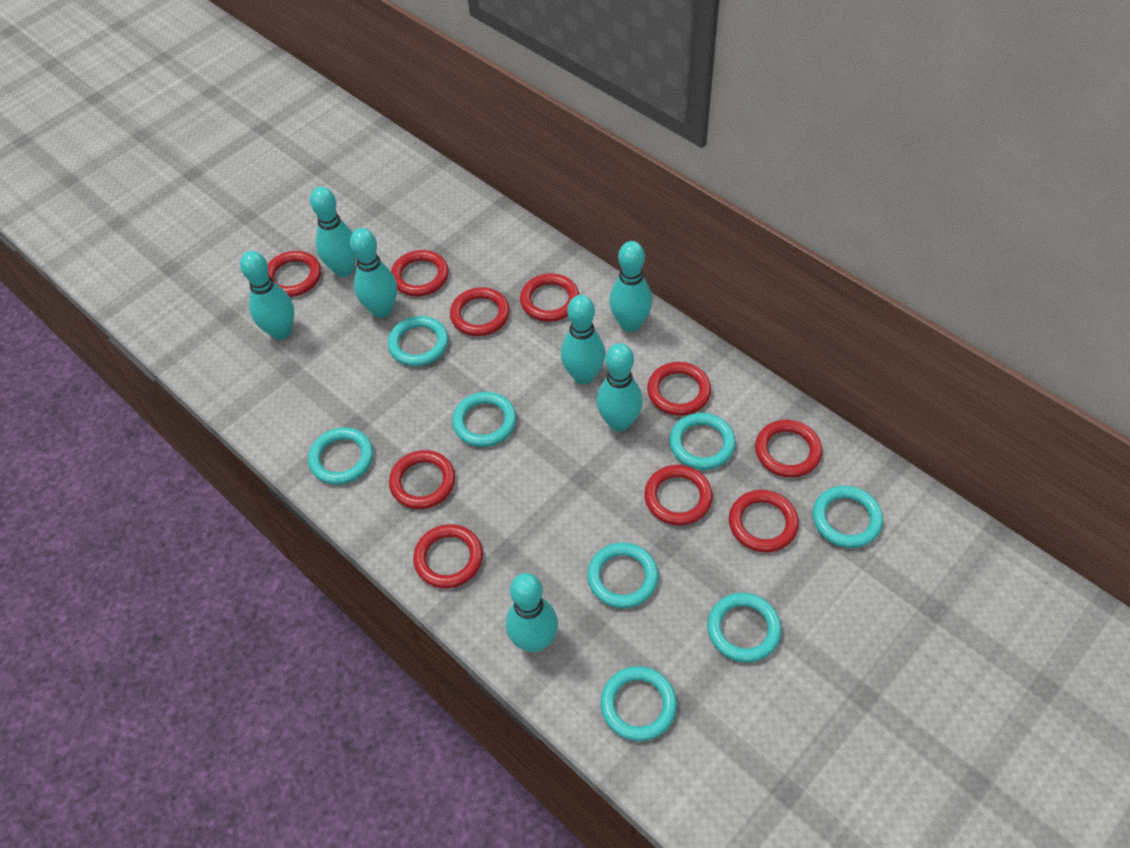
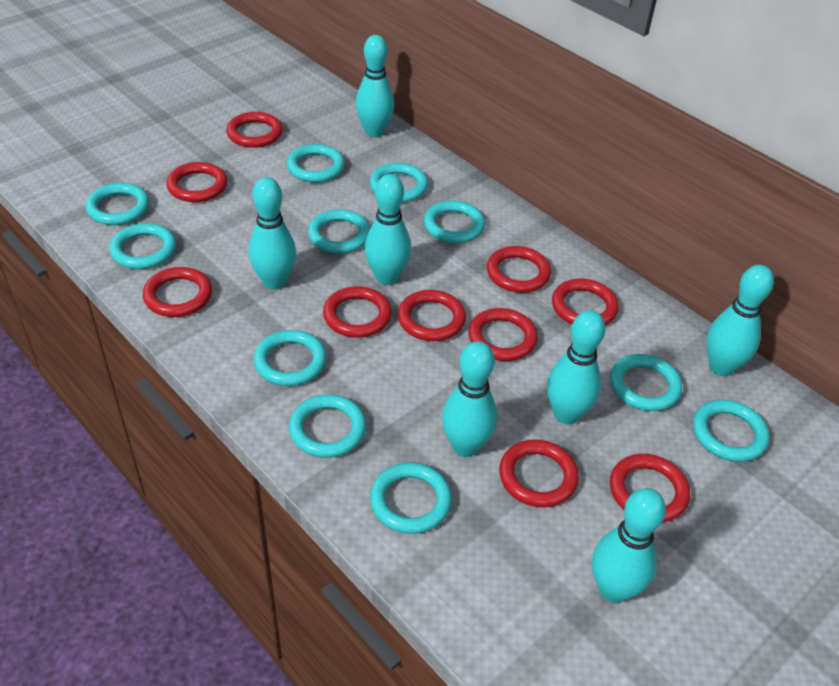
turquoise ring: 8 -> 11

